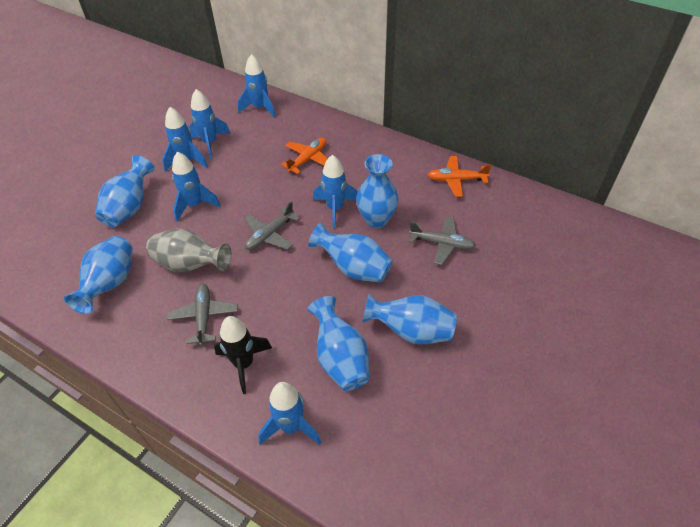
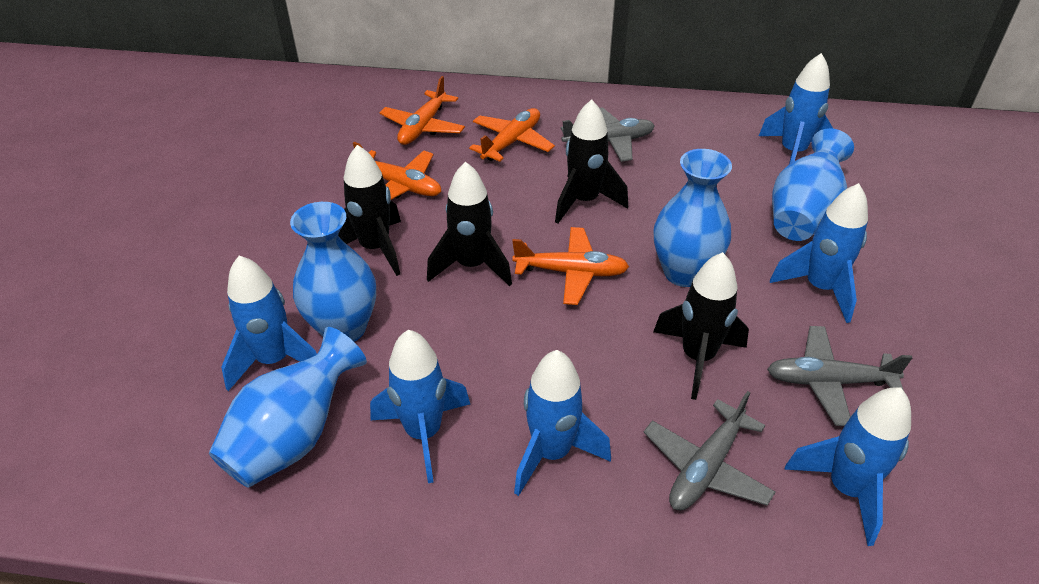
black rocket: 1 -> 4
blue vase: 6 -> 4
grey vase: 1 -> 0
orange plane: 2 -> 4

